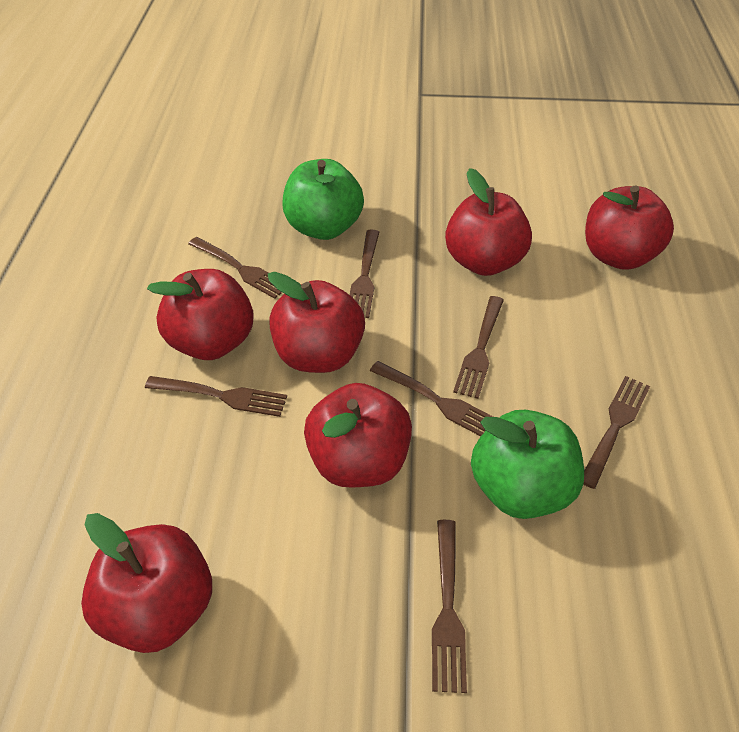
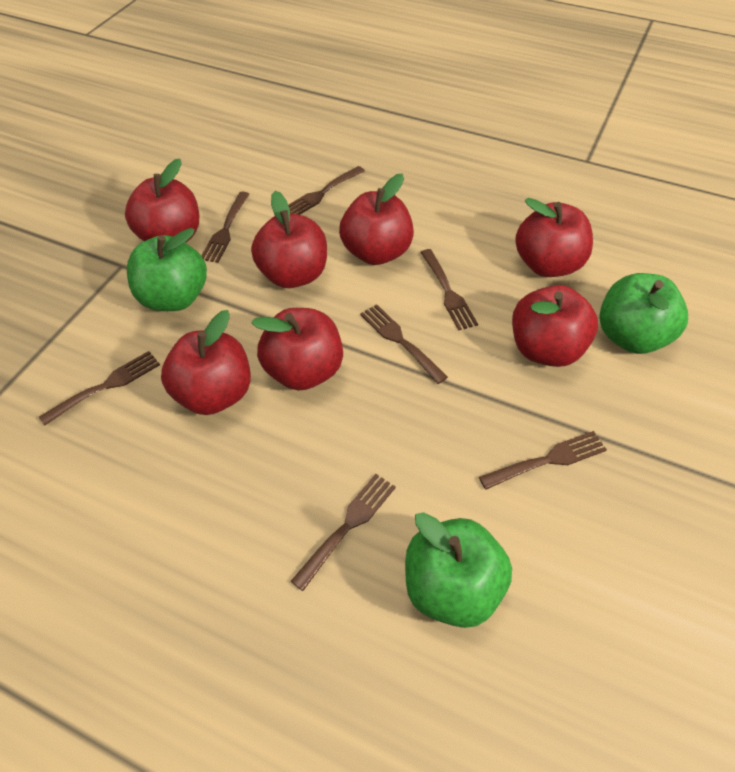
green apple: 2 -> 3
red apple: 6 -> 7

